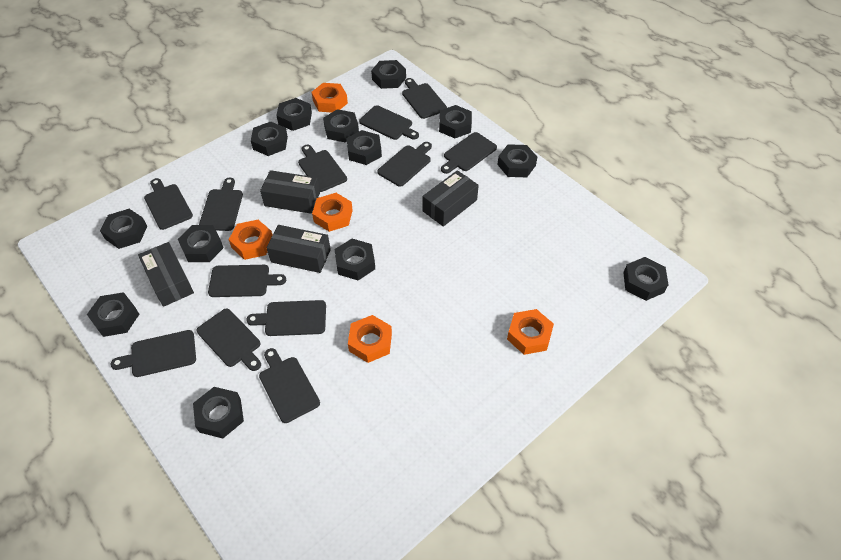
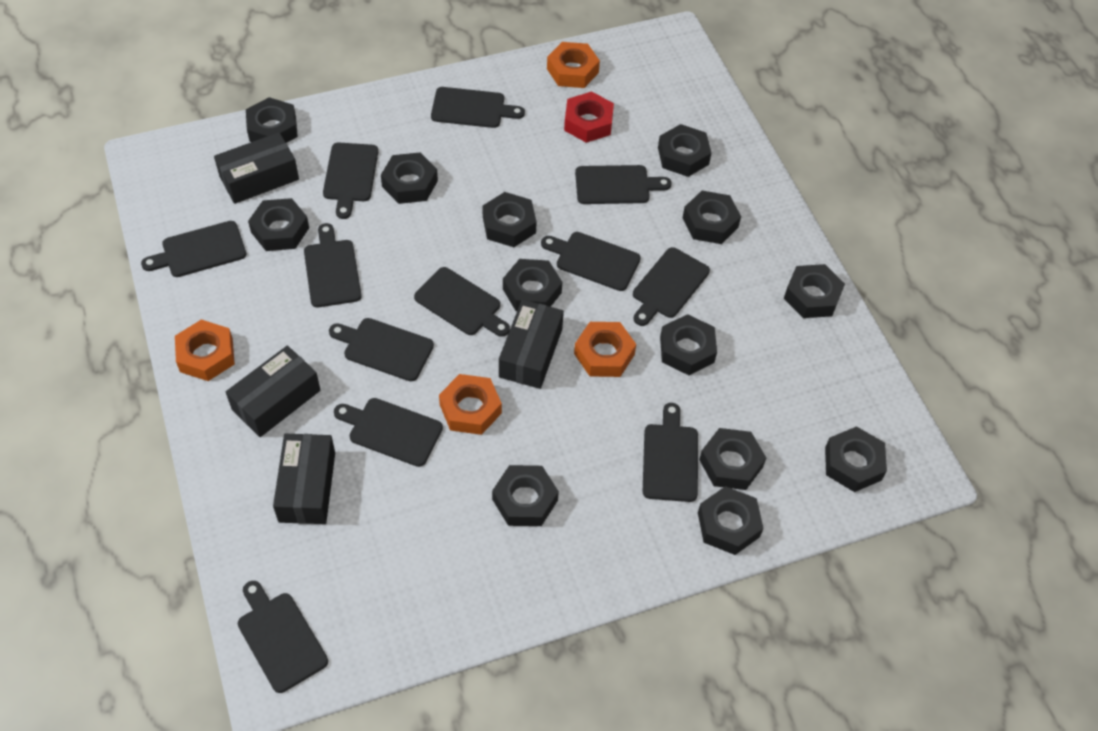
orange nut: 5 -> 4
red nut: 0 -> 1

